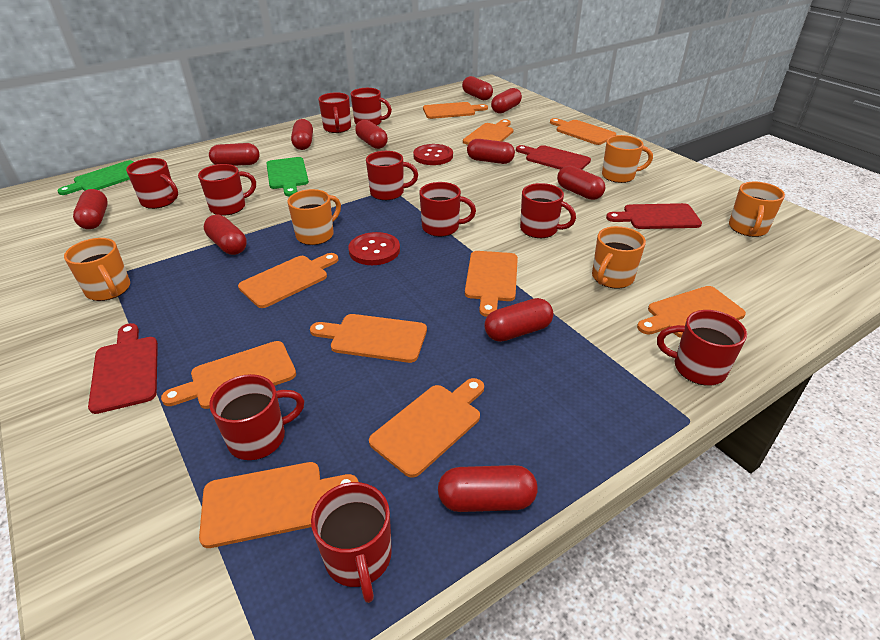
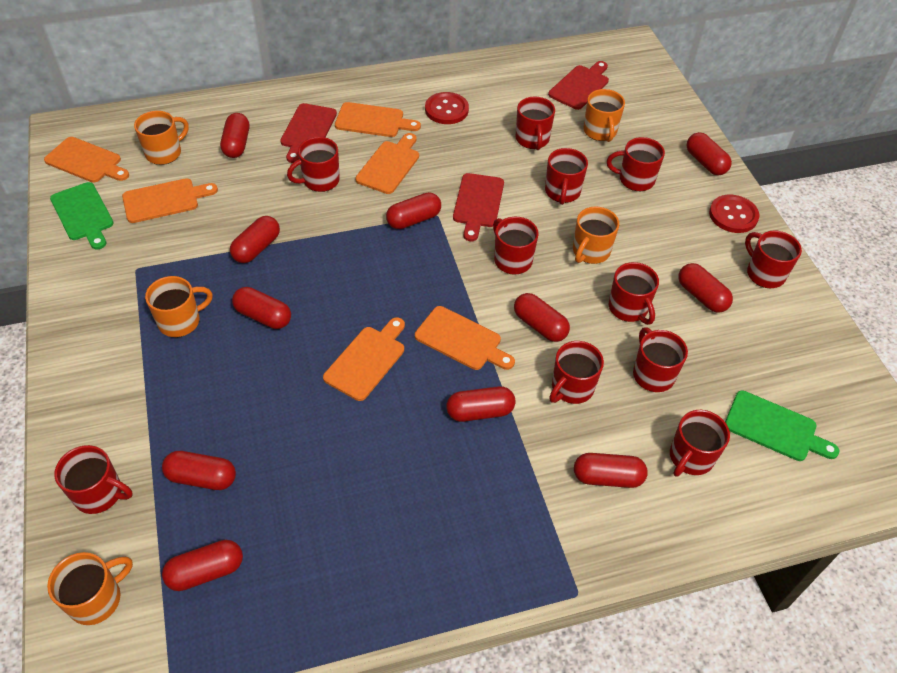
orange cutting board: 10 -> 6
red mug: 10 -> 11

